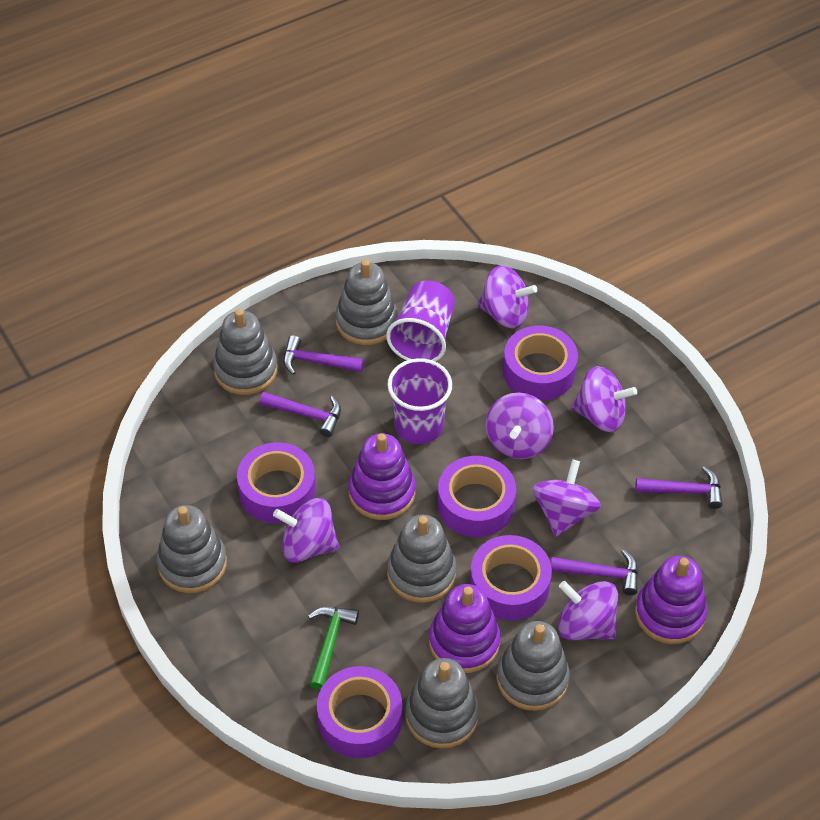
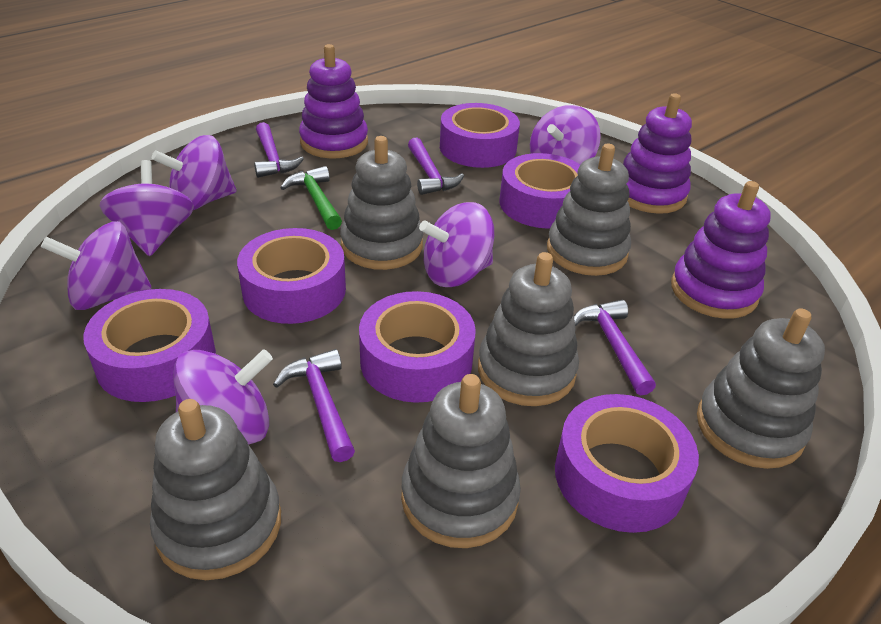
purple cup: 2 -> 0
purple tape: 5 -> 6

